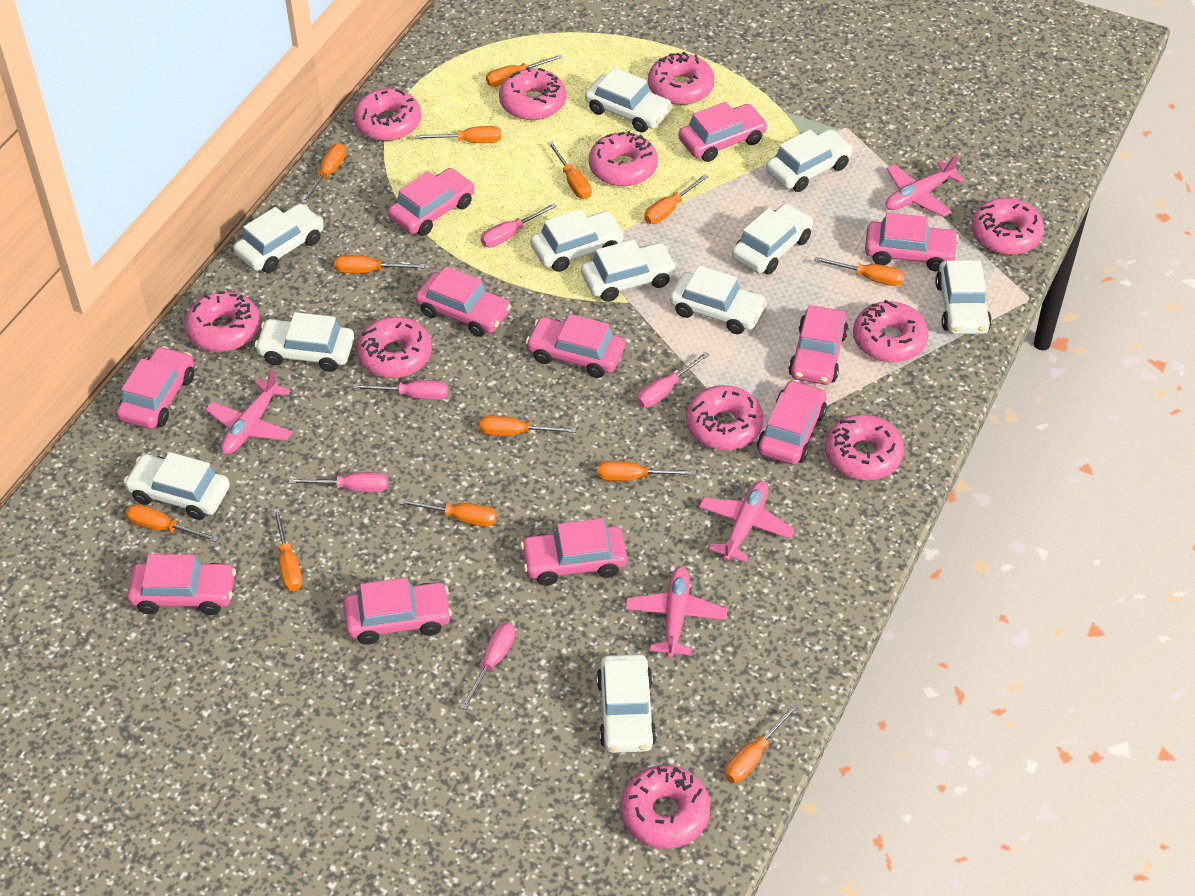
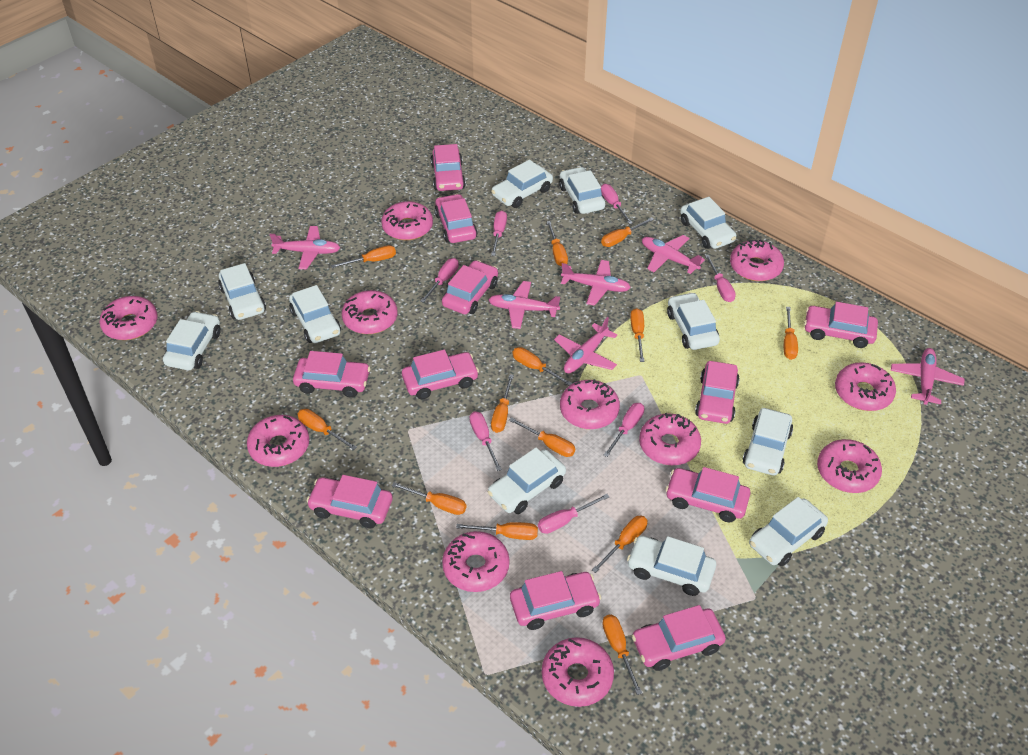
pink plane: 4 -> 6
pink screwdriver: 5 -> 7

